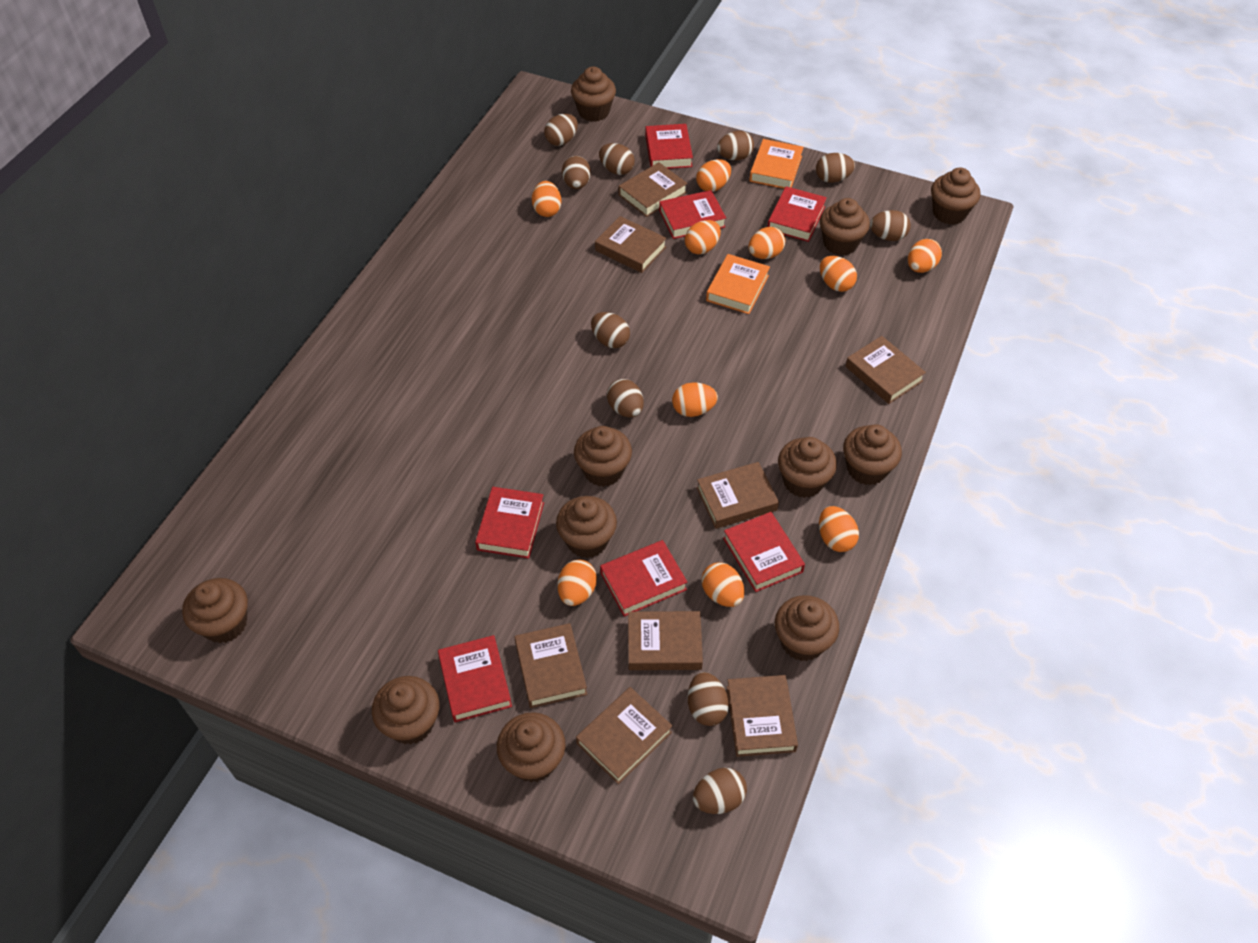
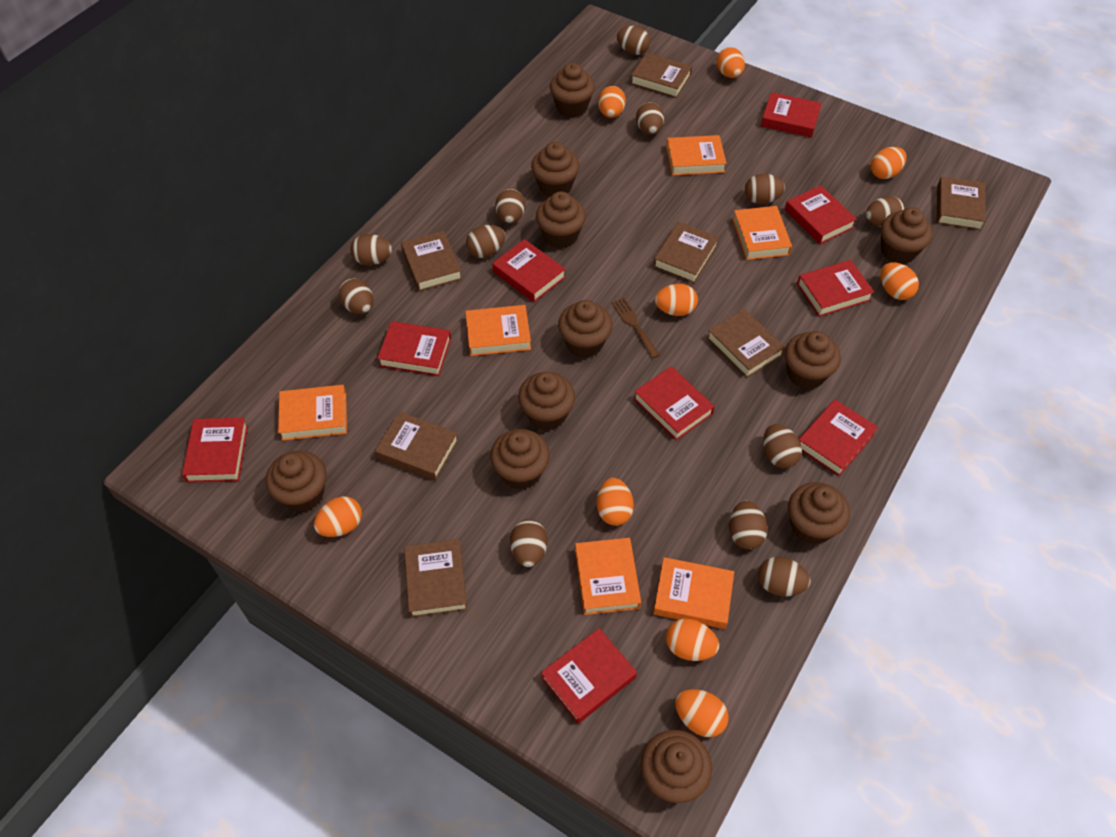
brown book: 8 -> 7
brown egg: 10 -> 12
brown fork: 0 -> 1
orange book: 2 -> 6
orange egg: 10 -> 9
red book: 7 -> 9

